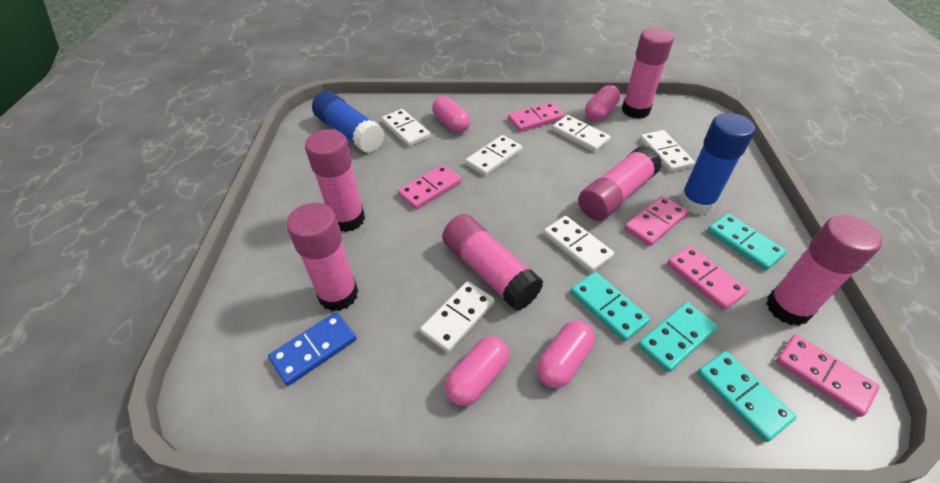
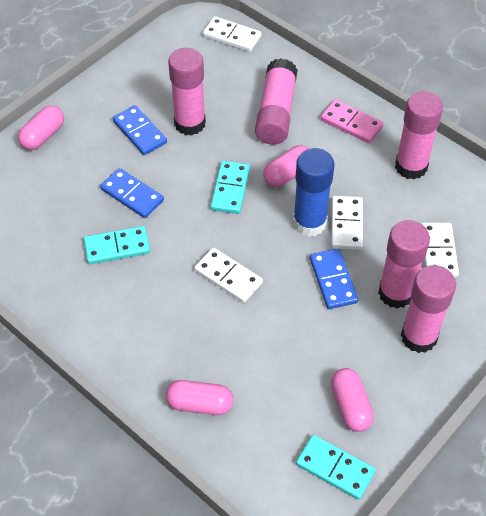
blue domino: 1 -> 3
blue glue stick: 2 -> 1
pink domino: 5 -> 1
pink glue stick: 6 -> 5
turquoise domino: 4 -> 3
white domino: 6 -> 4

